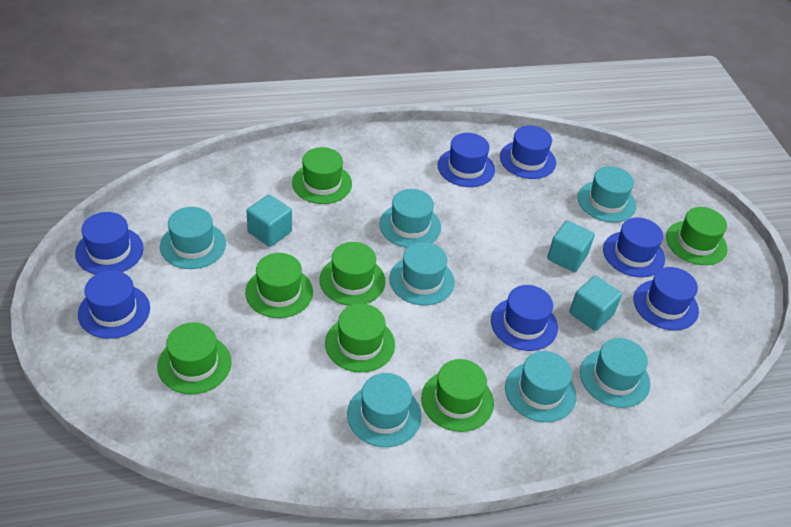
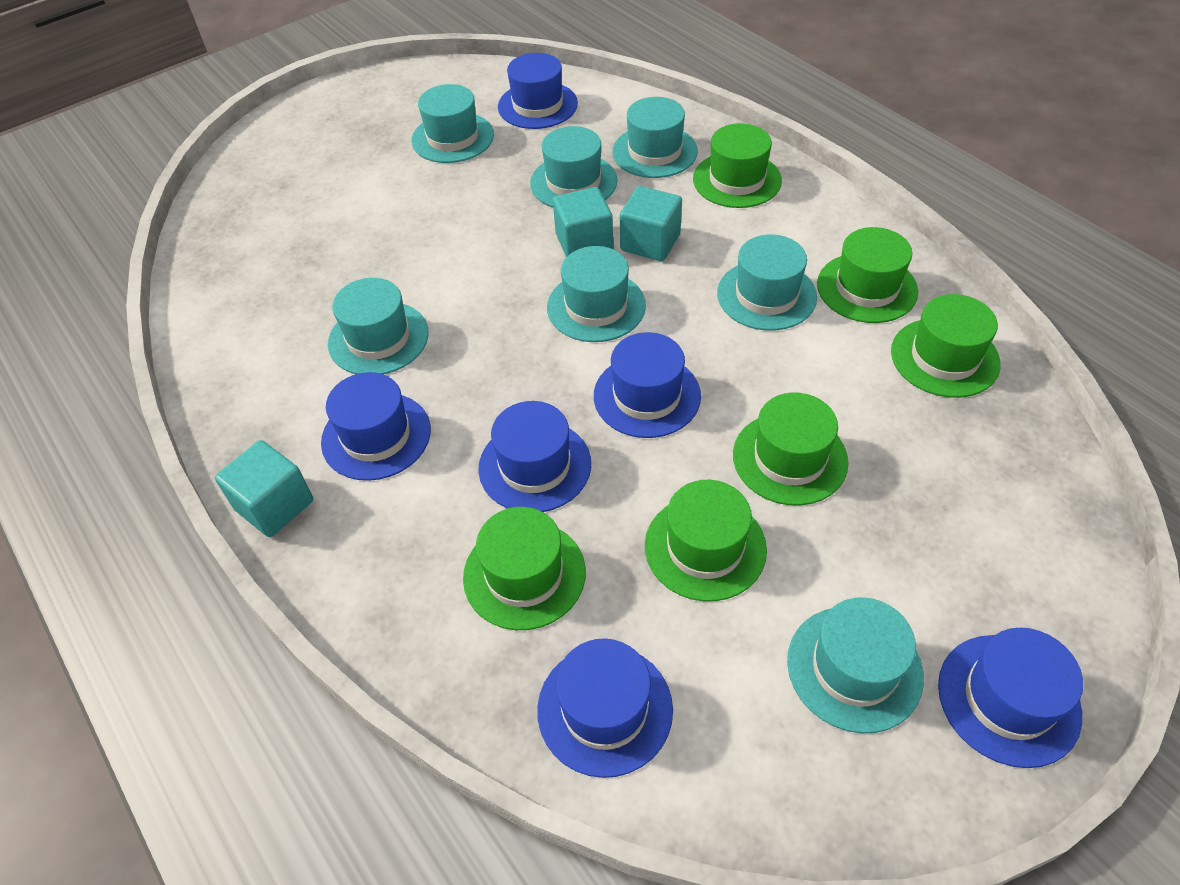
blue hat: 7 -> 6
green hat: 7 -> 6

